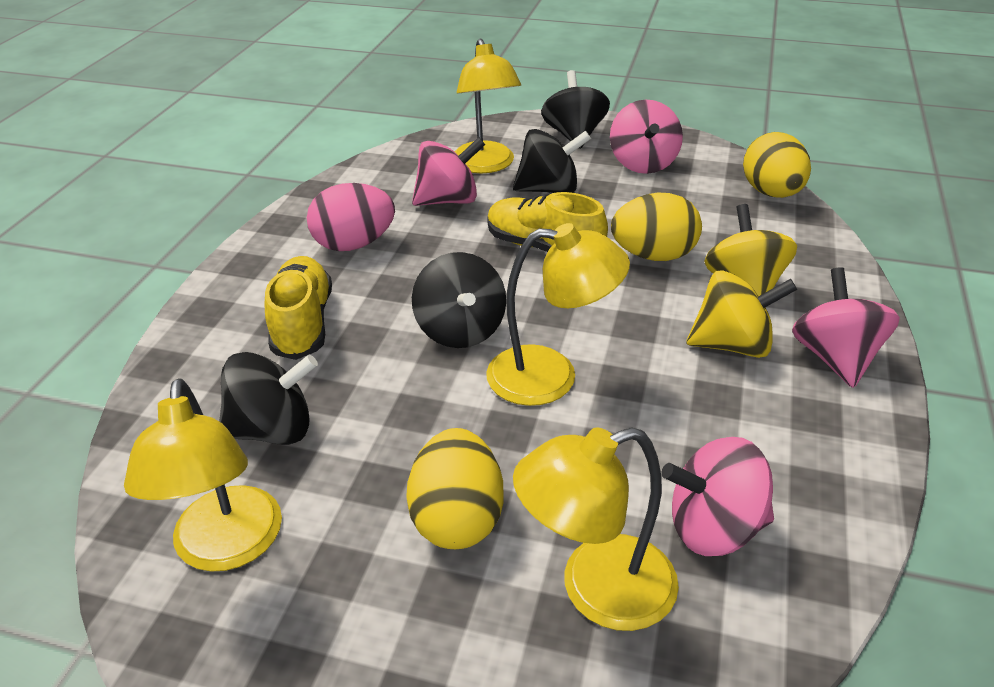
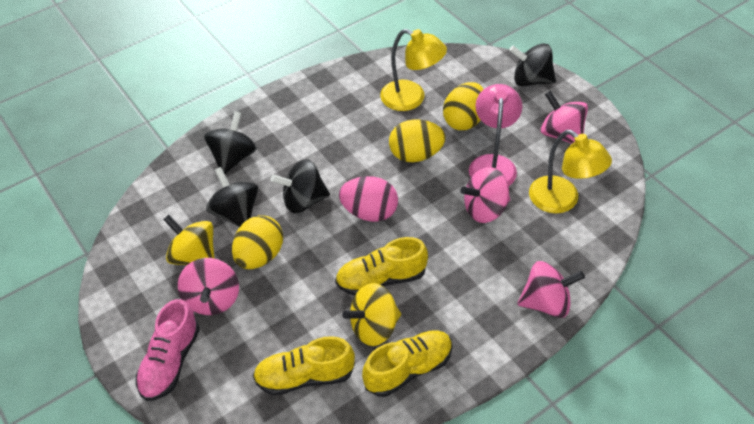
pink lamp: 0 -> 1
pink shoe: 0 -> 1
yellow lamp: 4 -> 2
yellow shoe: 2 -> 3

